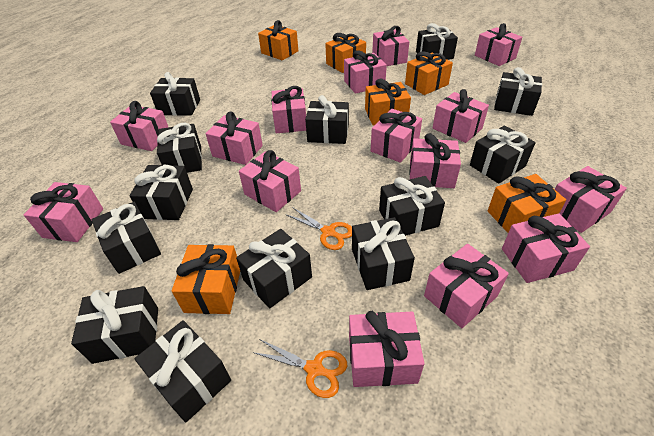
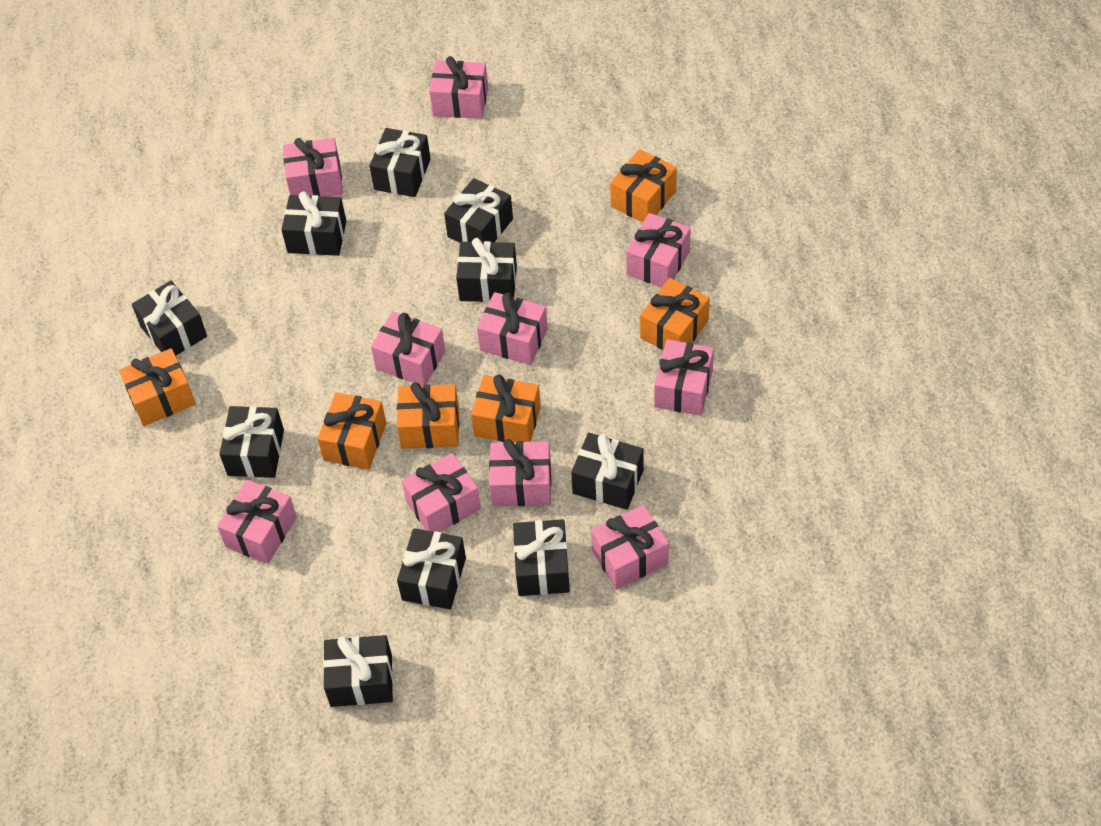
black gift: 13 -> 10
orange scissors: 2 -> 0
pink gift: 15 -> 10

